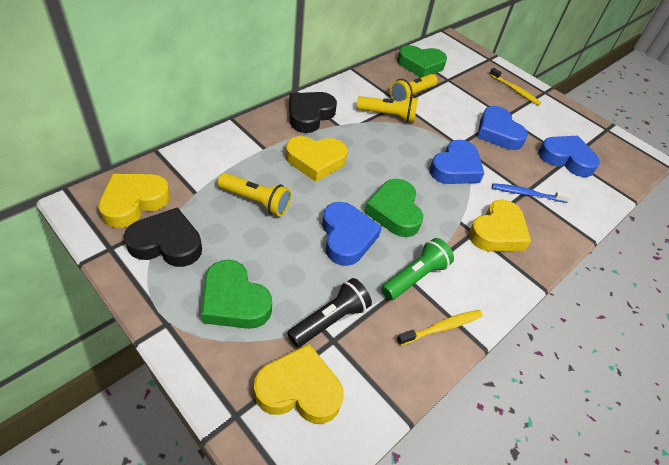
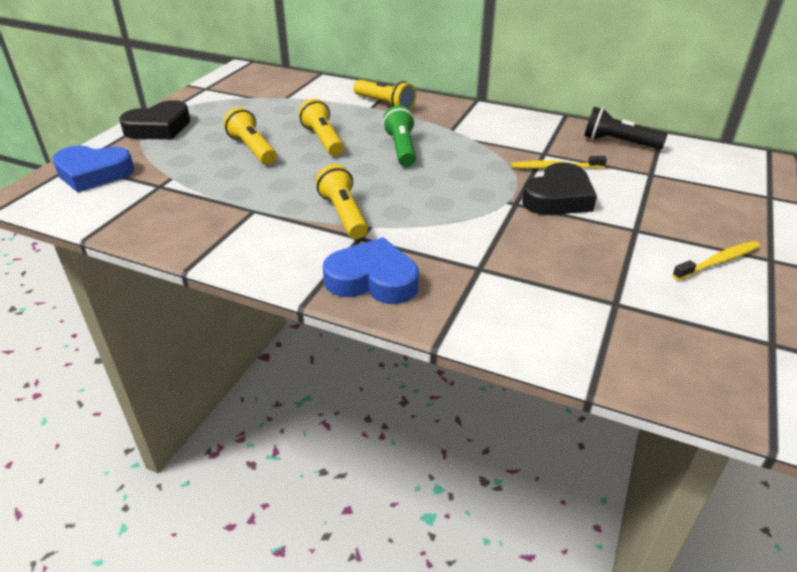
blue heart: 4 -> 2
blue toothbrush: 1 -> 0
green heart: 3 -> 0
yellow flashlight: 3 -> 4
yellow heart: 4 -> 0

